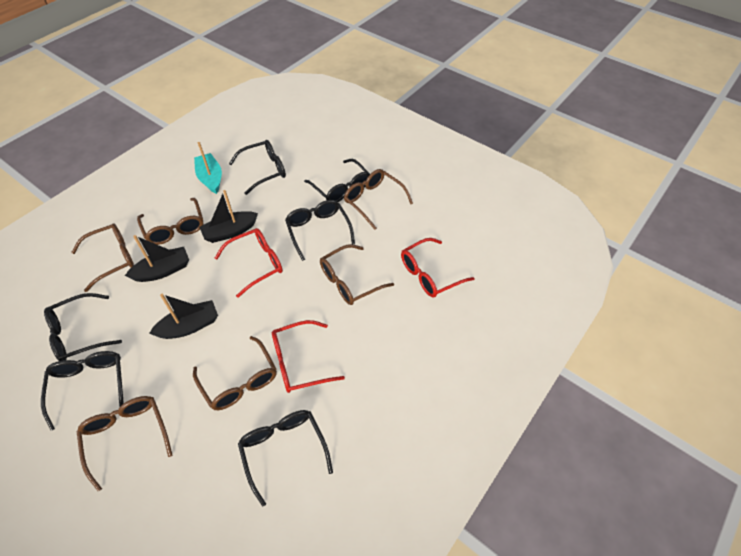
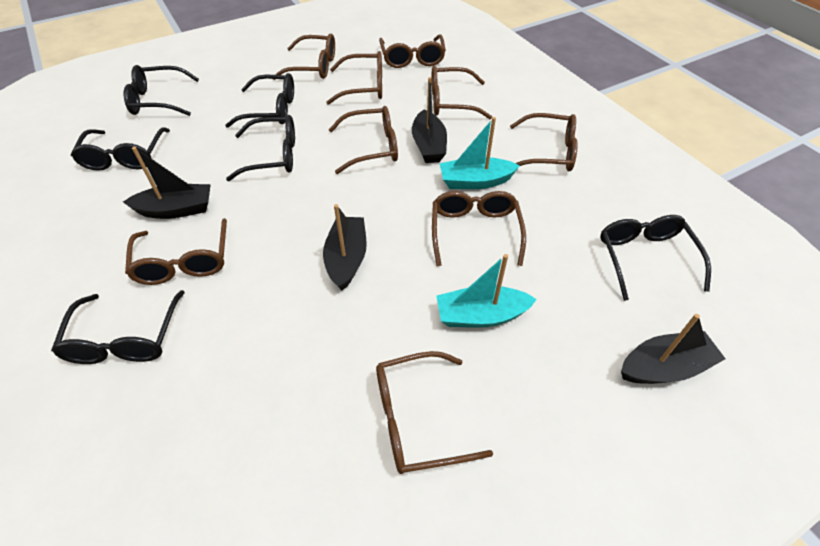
black boat: 3 -> 4
brown glasses: 6 -> 9
red glasses: 3 -> 0
turquoise boat: 1 -> 2

